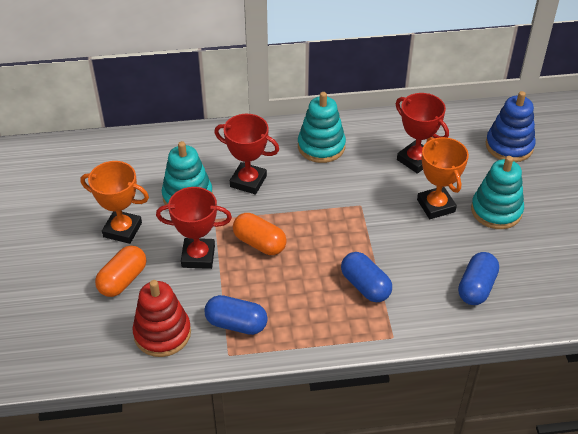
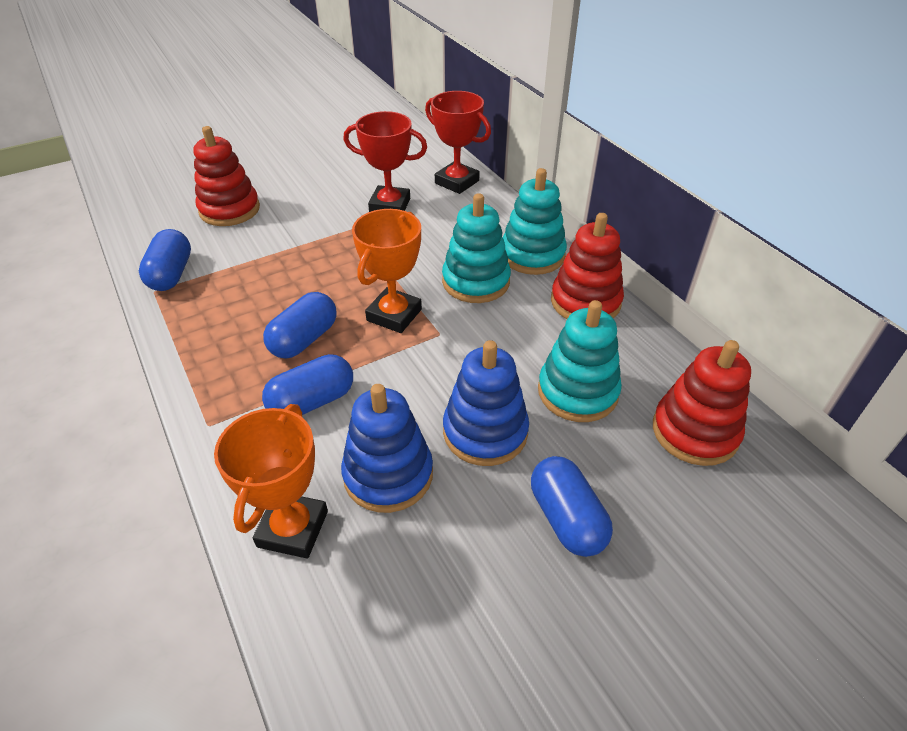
blue capsule: 3 -> 4
blue stacking toy: 1 -> 2
orange capsule: 2 -> 0
red stacking toy: 1 -> 3
red trophy: 3 -> 2

